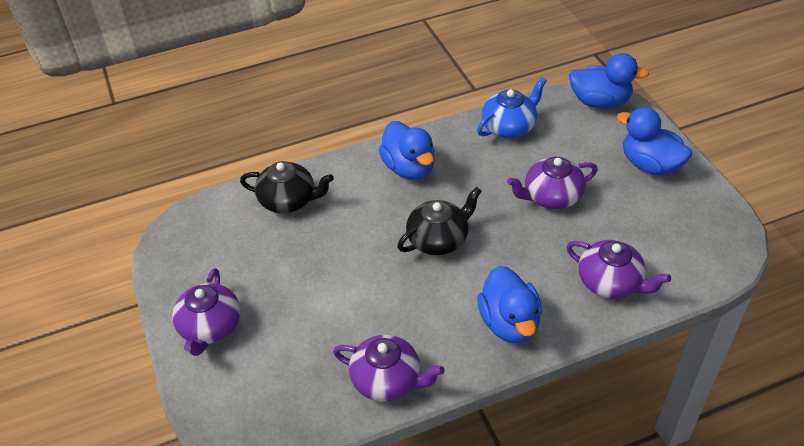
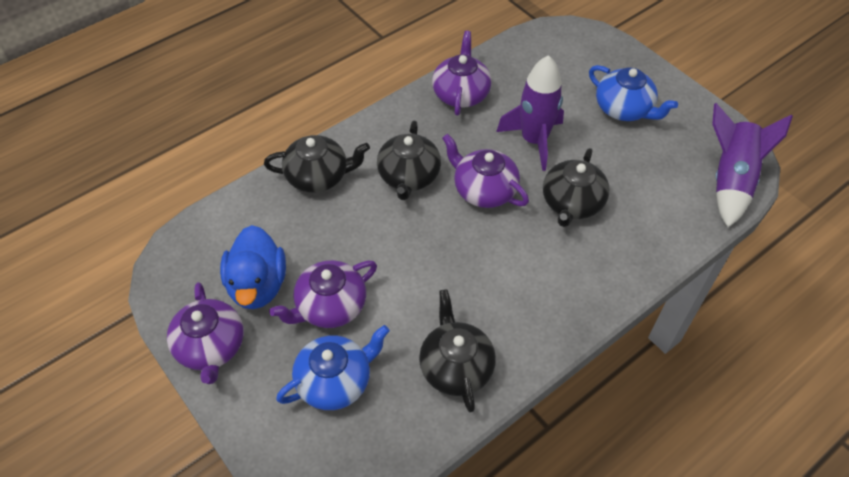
black teapot: 2 -> 4
blue duck: 4 -> 1
blue teapot: 1 -> 2
purple rocket: 0 -> 2

